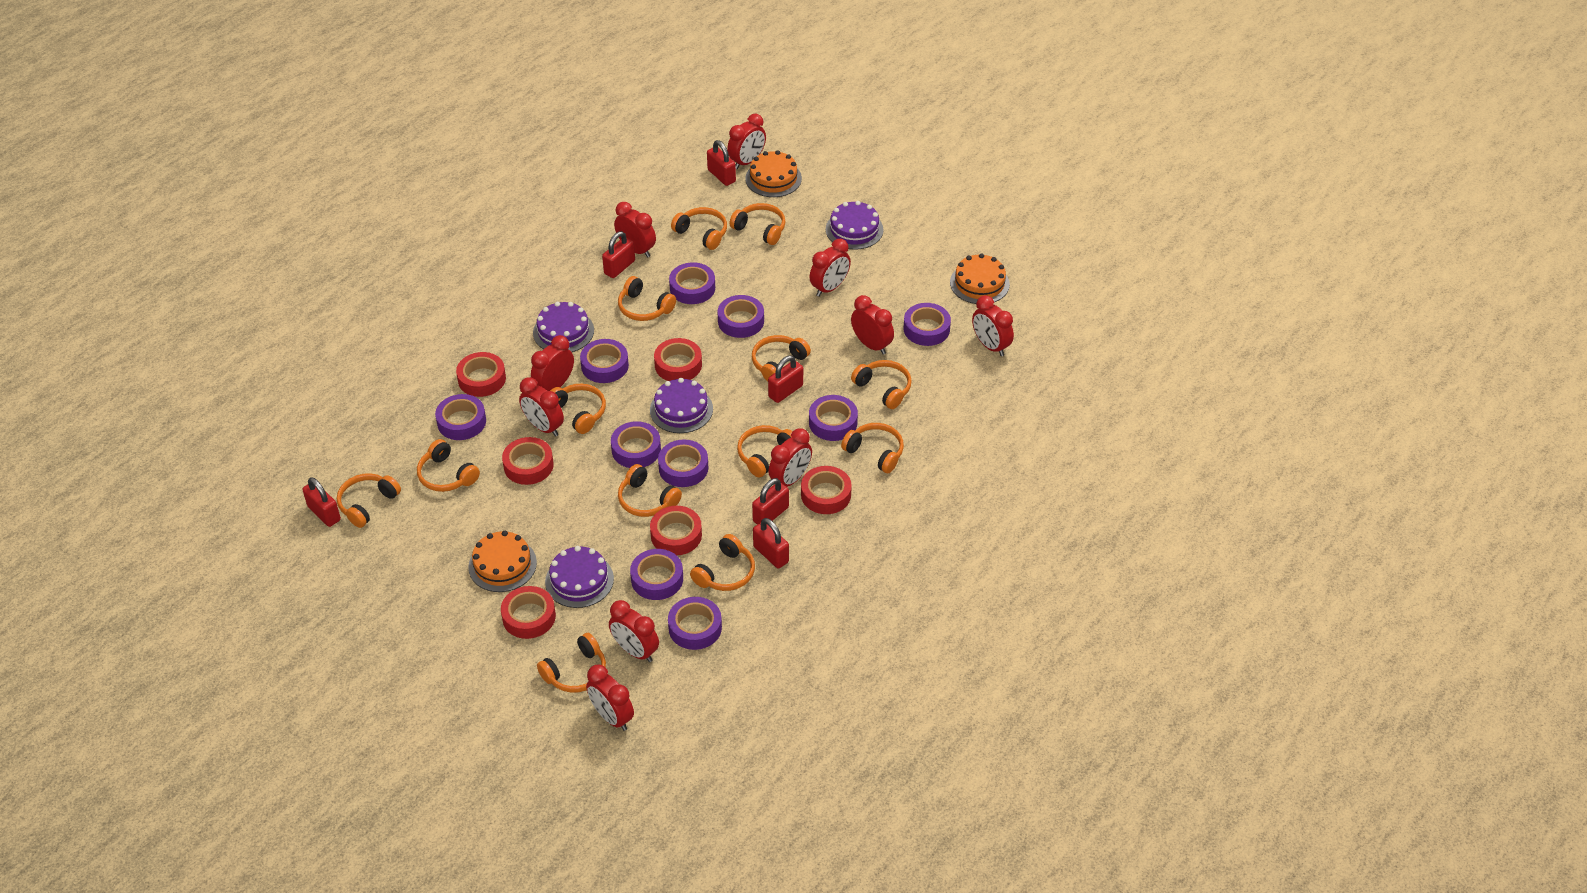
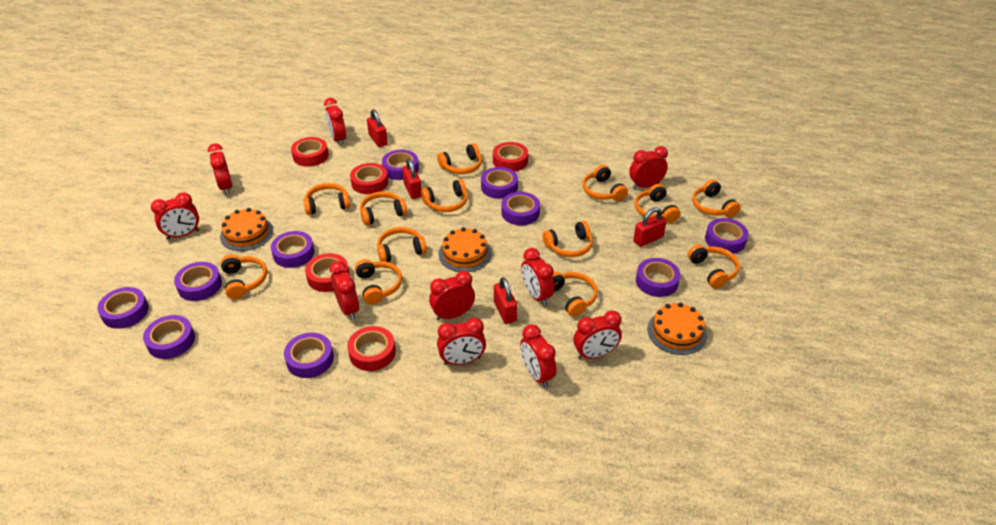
purple cake: 4 -> 0
red padlock: 6 -> 4
red tape: 6 -> 5

